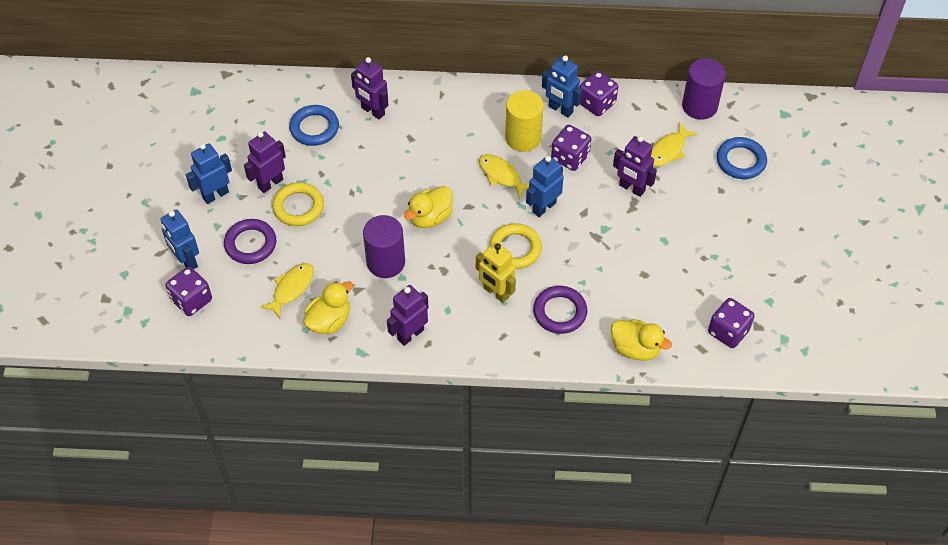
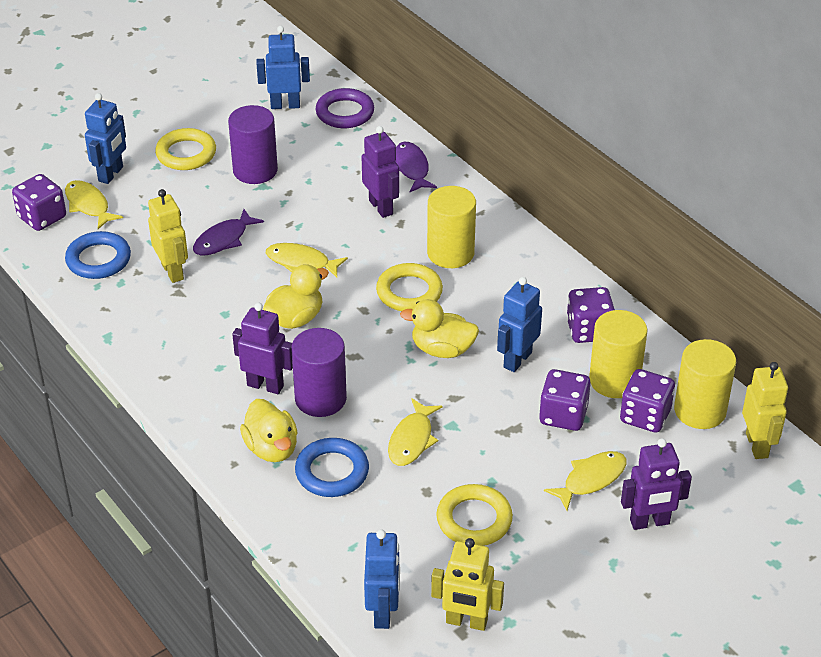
purple fish: 0 -> 2
purple ring: 2 -> 1
purple robot: 4 -> 3
yellow cylinder: 1 -> 3
yellow fish: 3 -> 4
yellow ring: 2 -> 3
yellow robot: 1 -> 3

